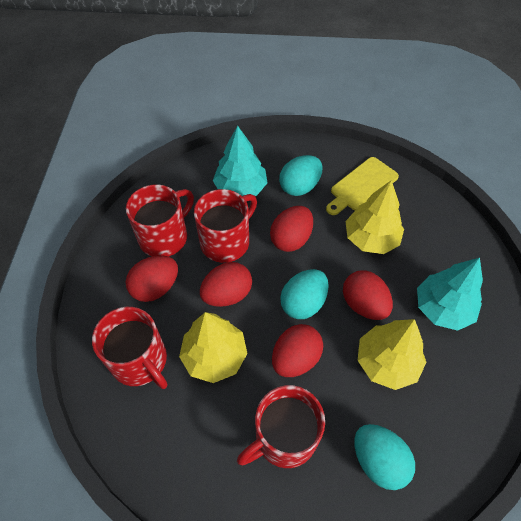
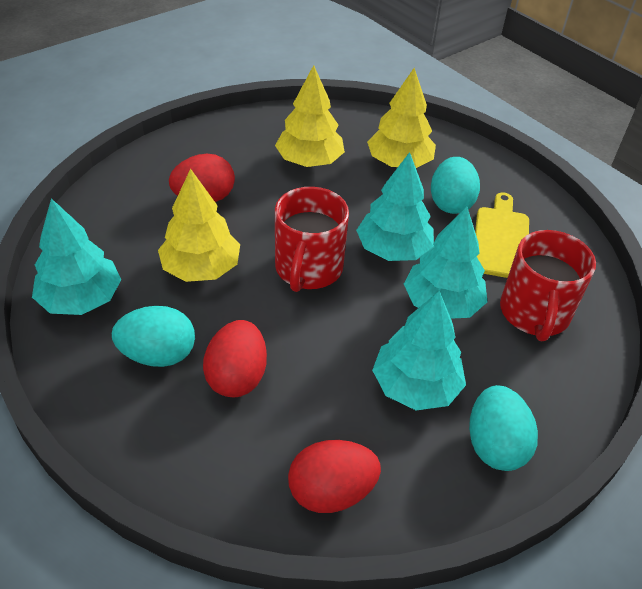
red egg: 5 -> 3
red mug: 4 -> 2
turquoise tree: 2 -> 4

